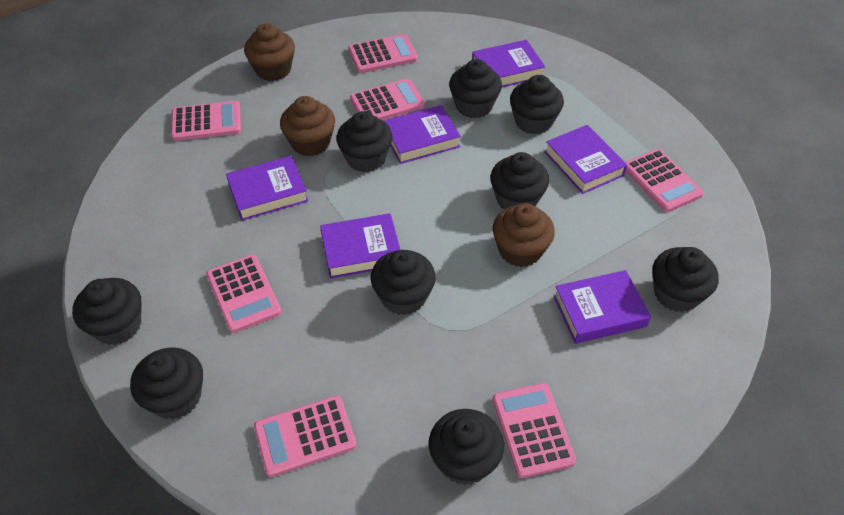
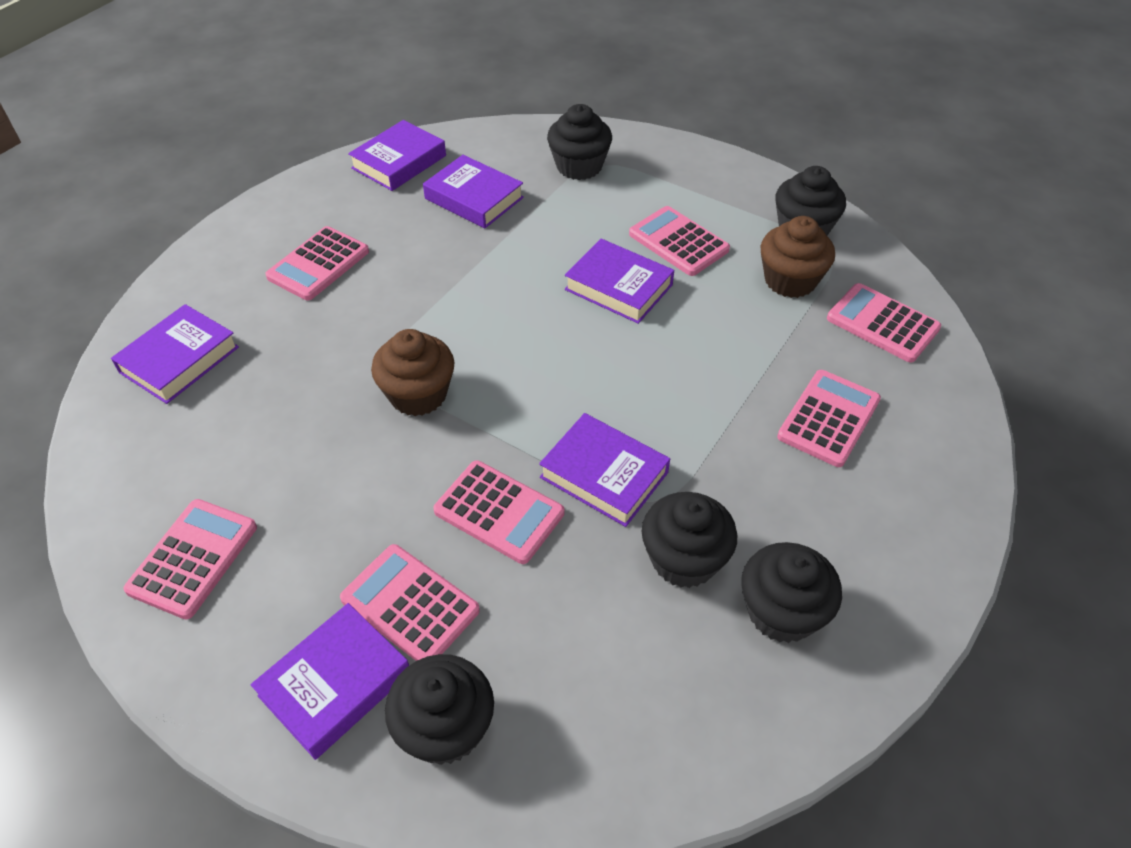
black cupcake: 9 -> 5
brown cupcake: 3 -> 2

